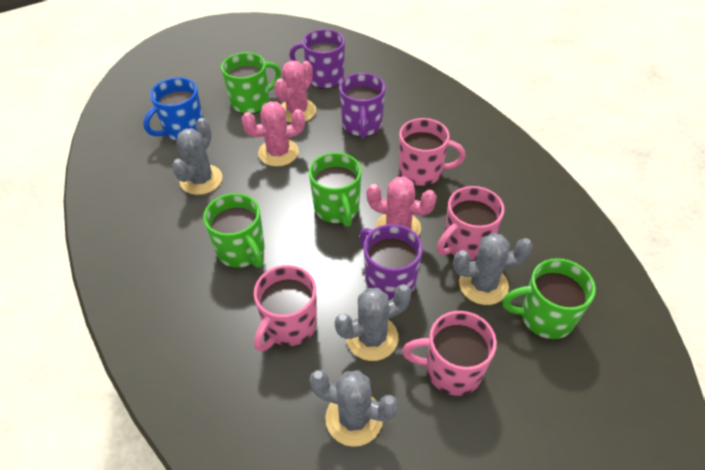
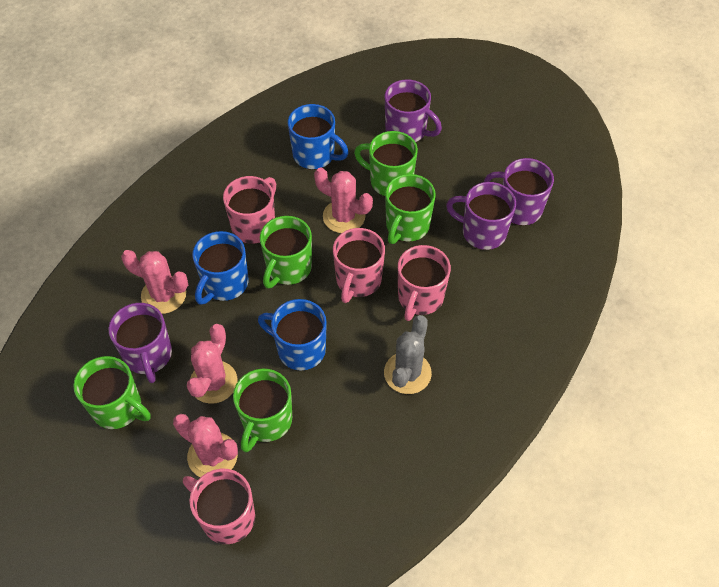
blue mug: 1 -> 3
green mug: 4 -> 5
grey cactus: 4 -> 1
pink cactus: 3 -> 4
purple mug: 3 -> 4

